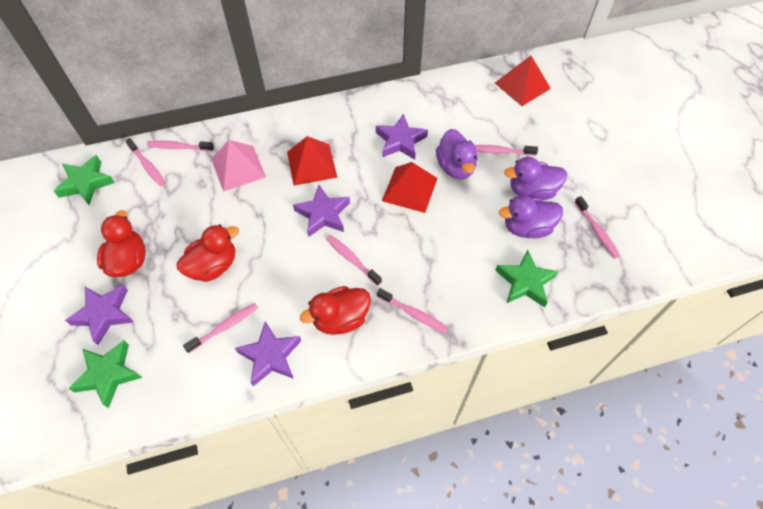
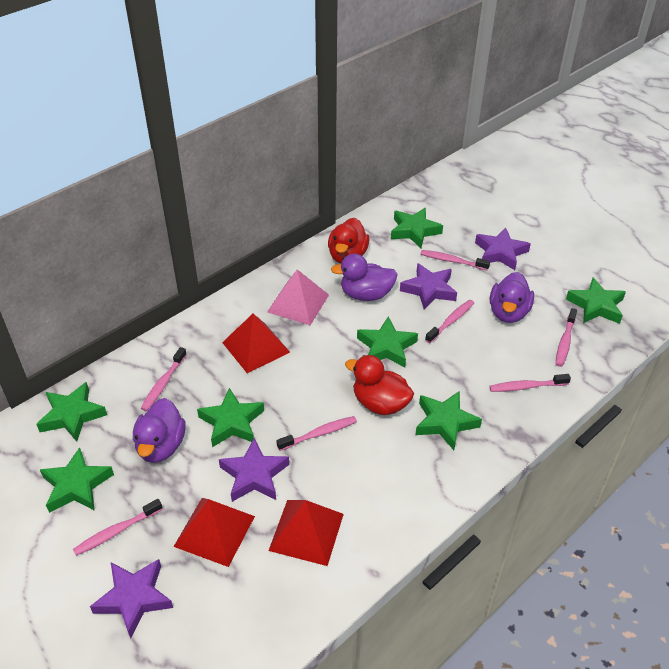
green star: 3 -> 7
red duck: 3 -> 2

